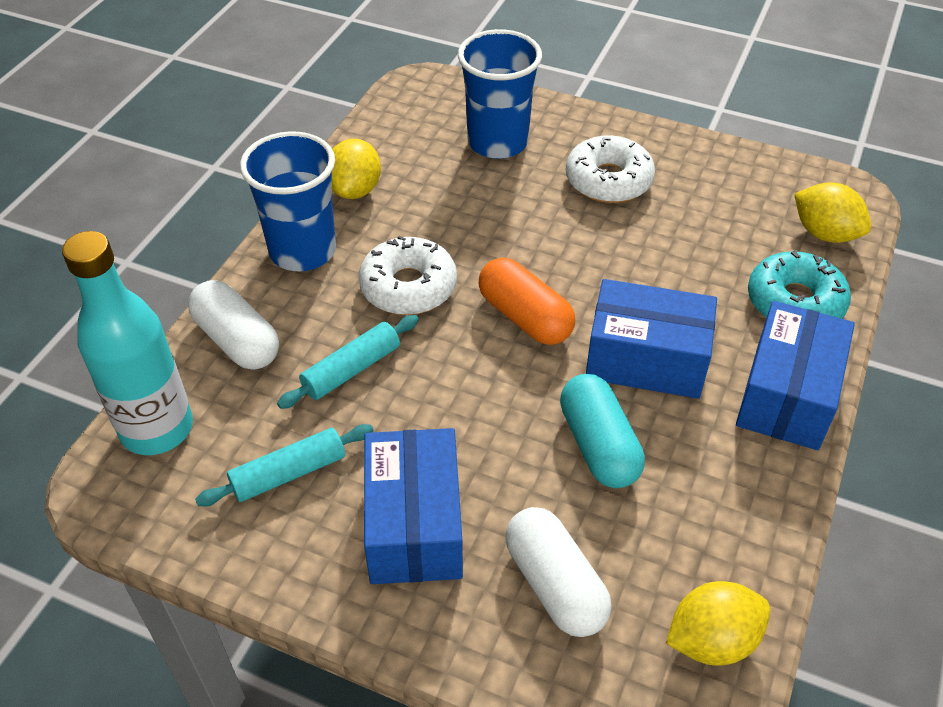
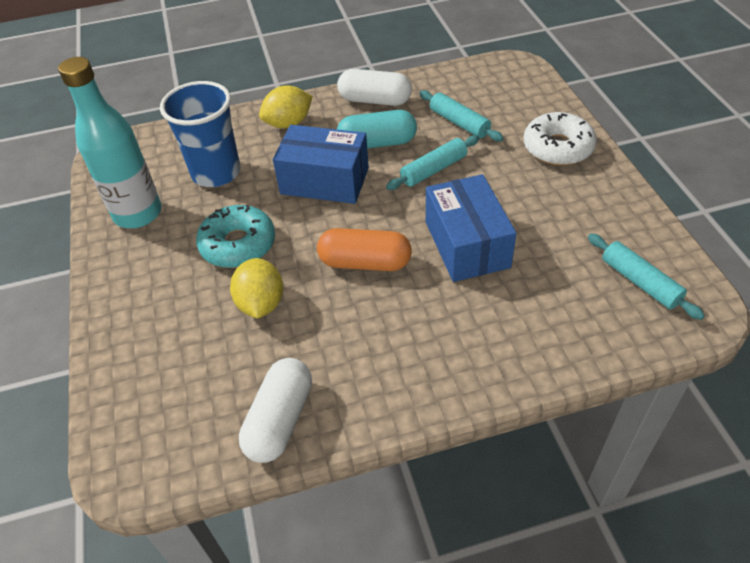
blue box: 3 -> 2
blue cup: 2 -> 1
turquoise rolling pin: 2 -> 3
white donut: 2 -> 1
yellow lemon: 3 -> 2

